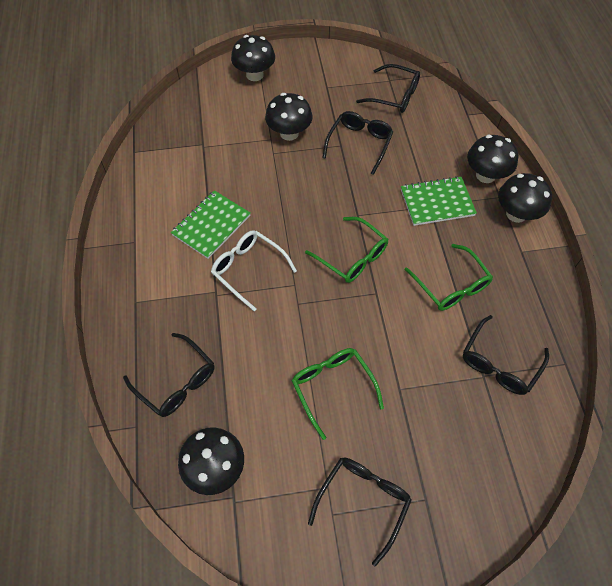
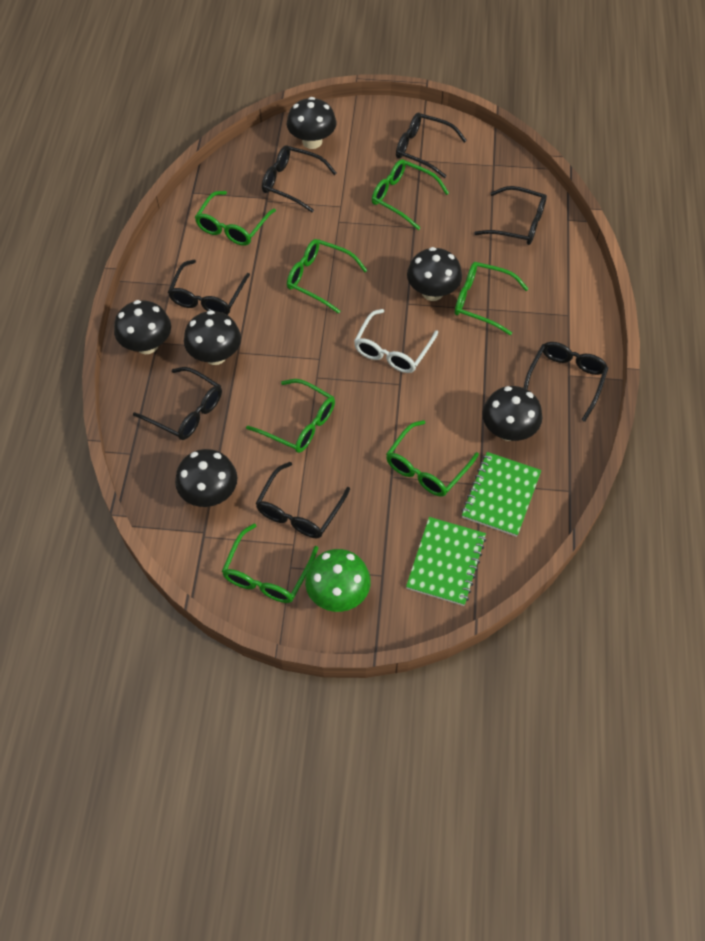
black glasses: 5 -> 7
black mushroom: 5 -> 6
green glasses: 3 -> 7
green mushroom: 0 -> 1

